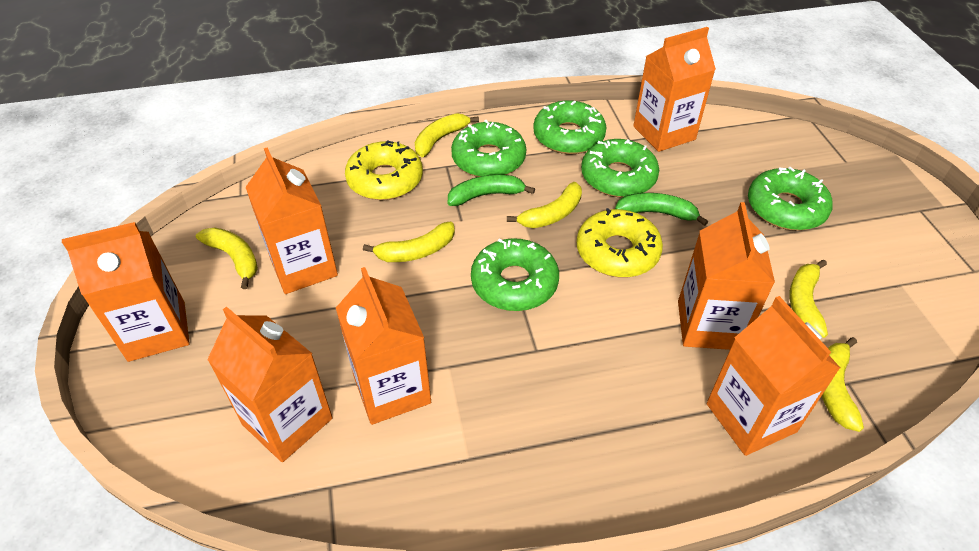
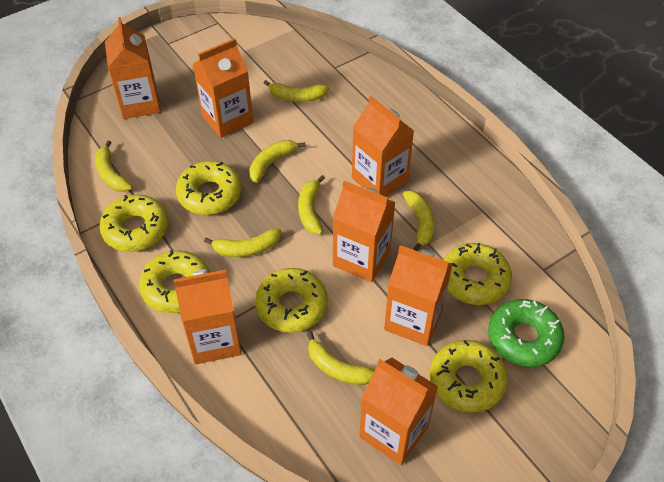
green banana: 2 -> 0
green donut: 5 -> 1
yellow banana: 6 -> 7
yellow donut: 2 -> 6

